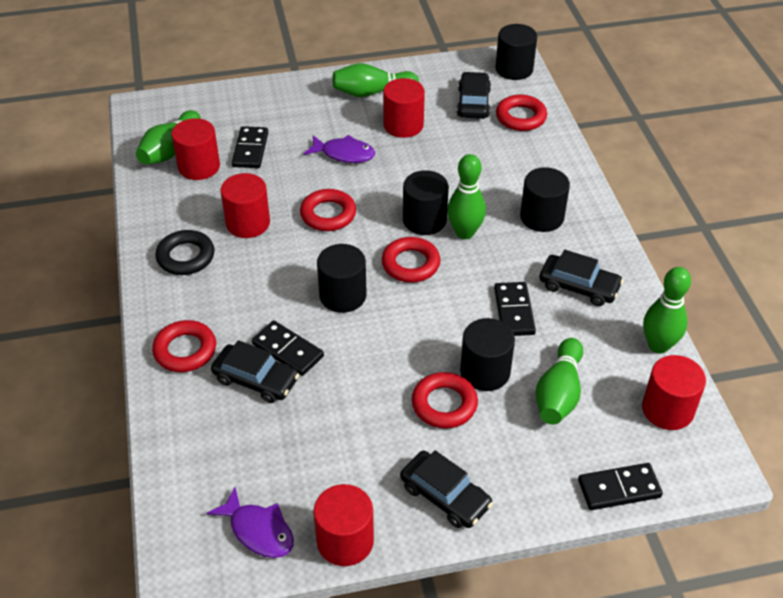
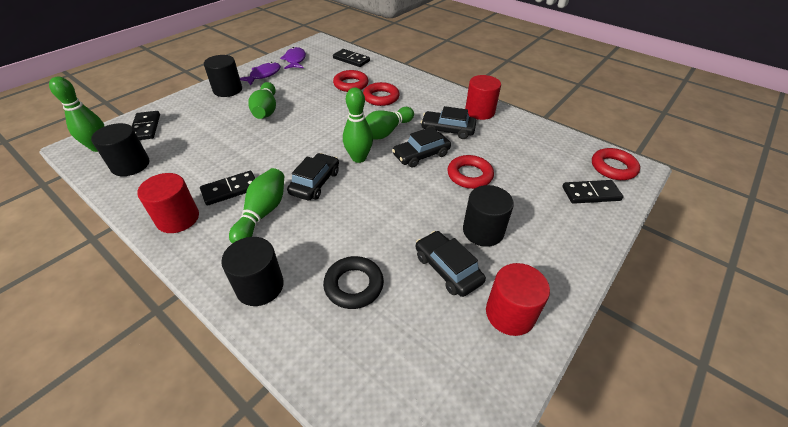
black cylinder: 5 -> 4
red cylinder: 5 -> 3
red ring: 5 -> 4

